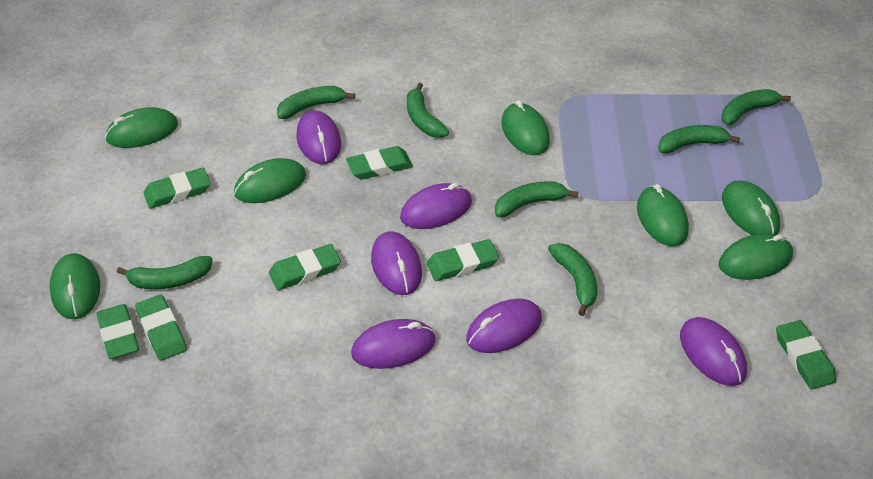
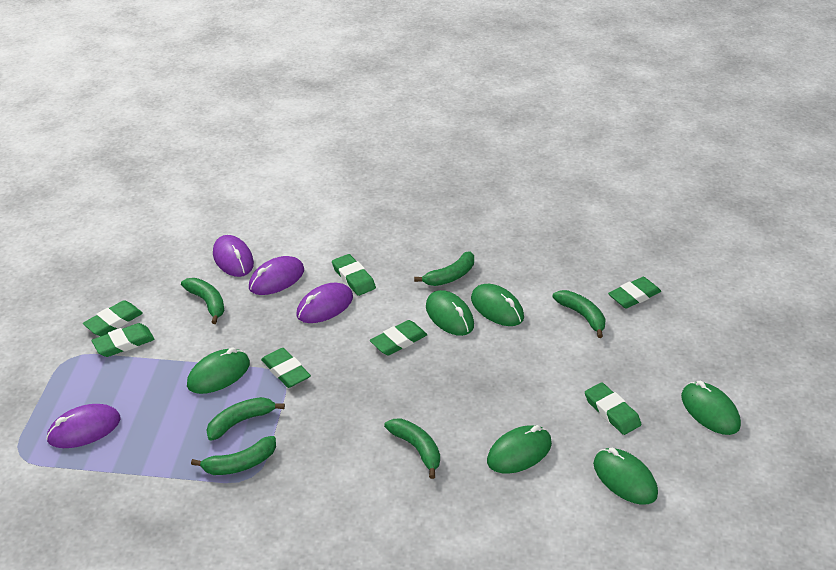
green banana: 7 -> 6
green mouse: 7 -> 6
purple mouse: 6 -> 4

